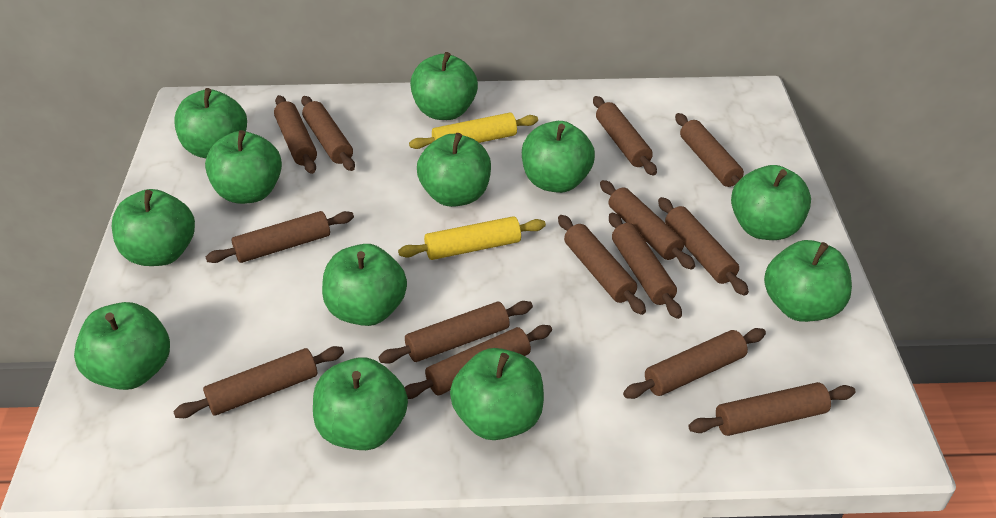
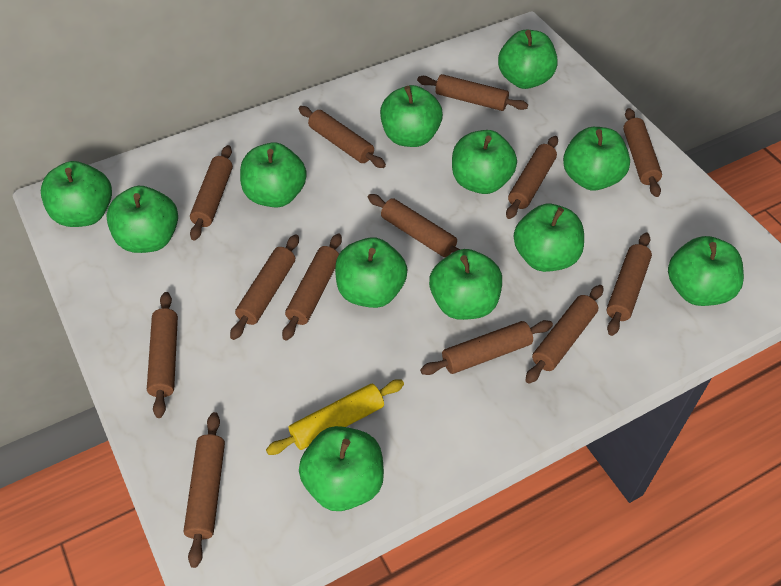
brown rolling pin: 14 -> 13
yellow rolling pin: 2 -> 1

